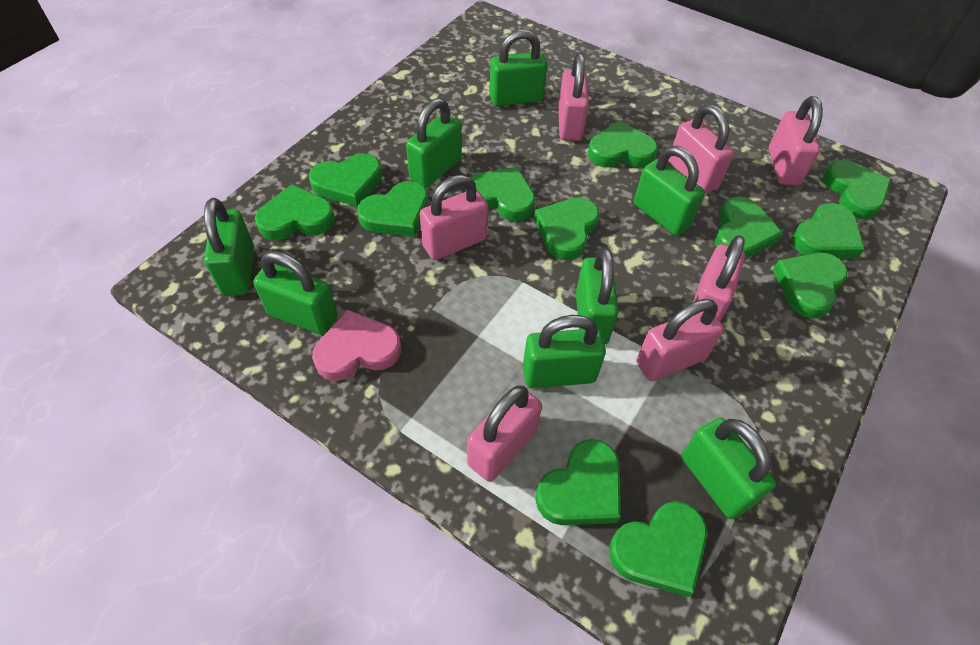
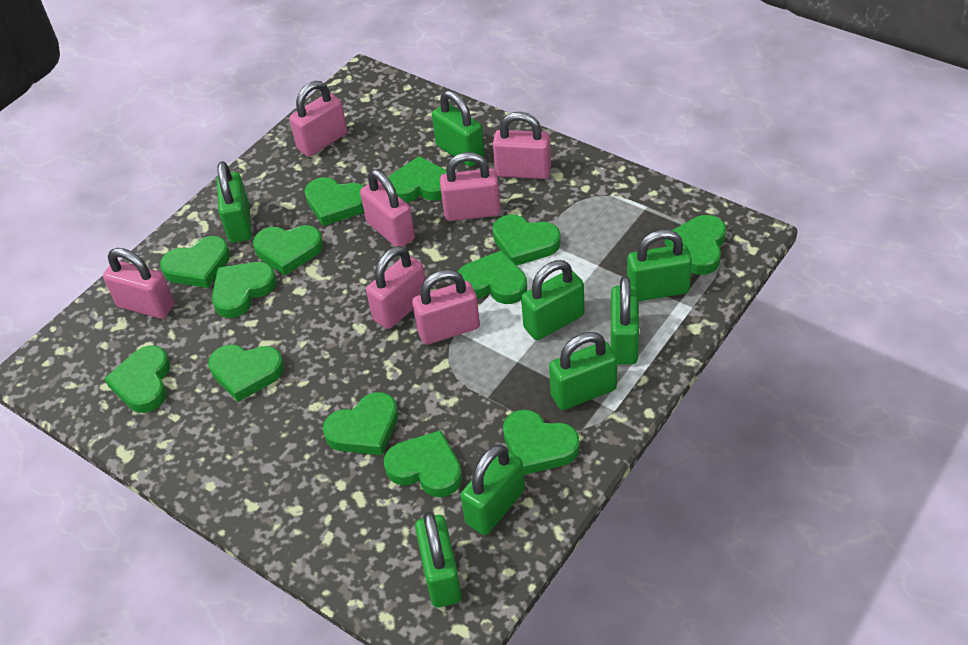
green heart: 12 -> 13
pink heart: 1 -> 0

